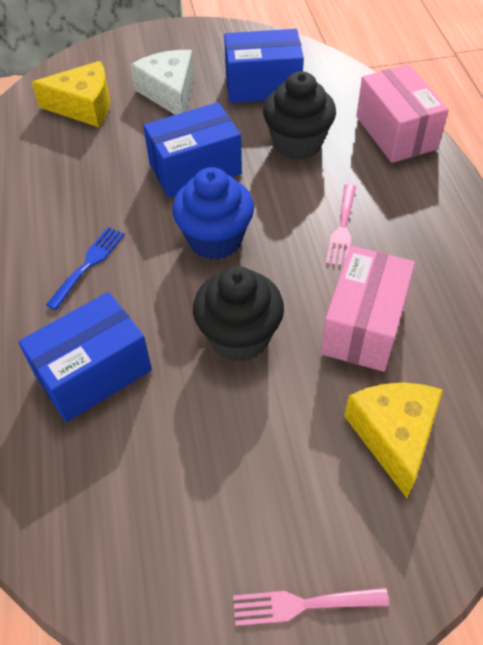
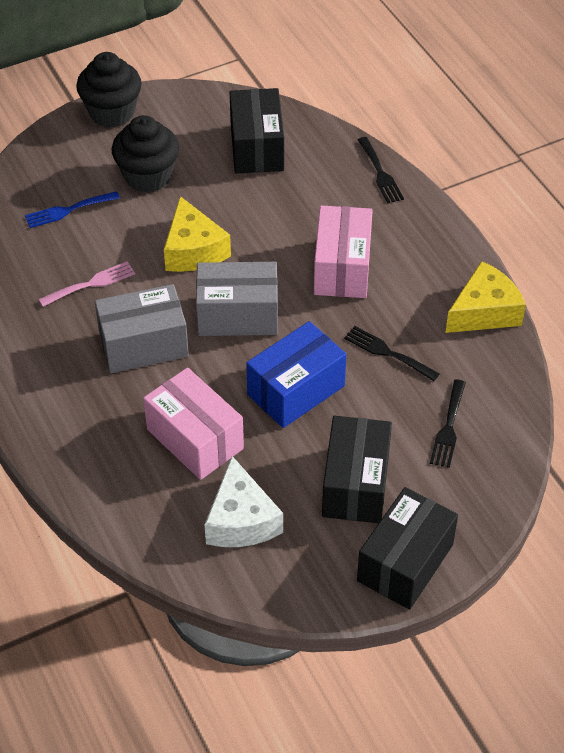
black box: 0 -> 3
black fork: 0 -> 3
blue box: 3 -> 1
blue cupcake: 1 -> 0
grey box: 0 -> 2
pink fork: 2 -> 1

